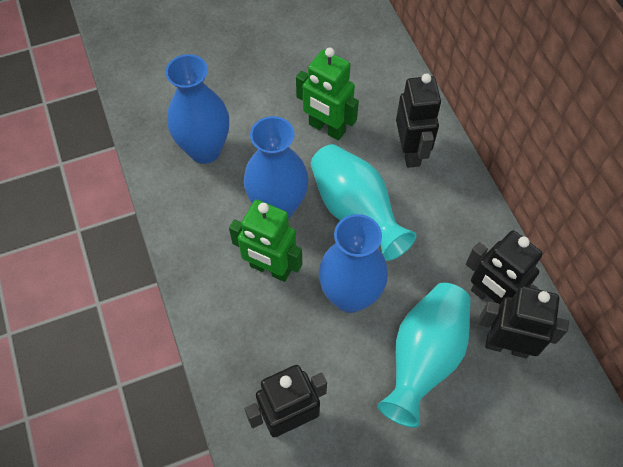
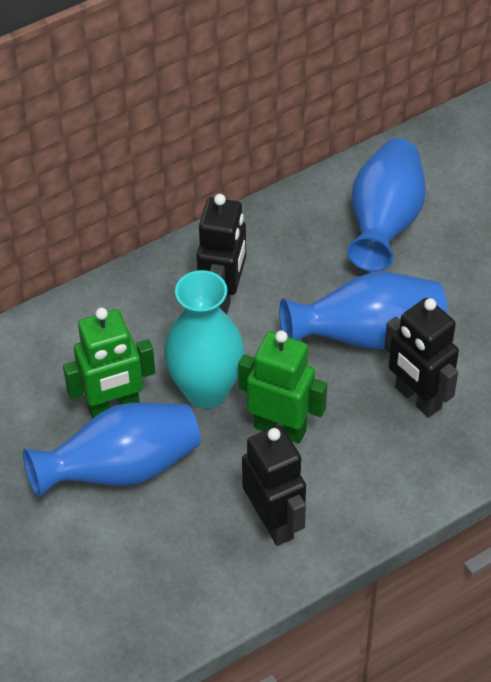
black robot: 4 -> 3
turquoise vase: 2 -> 1

